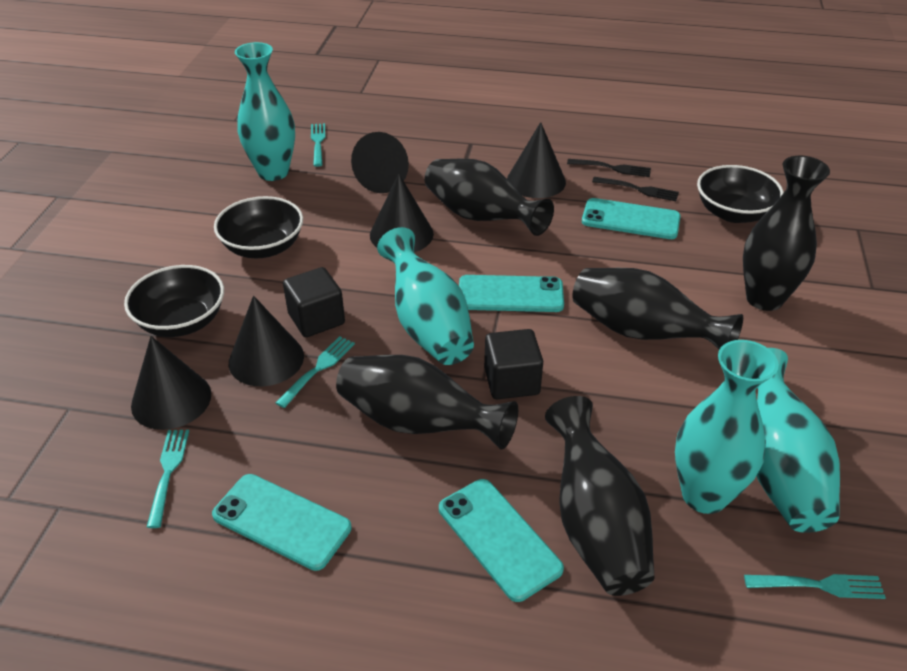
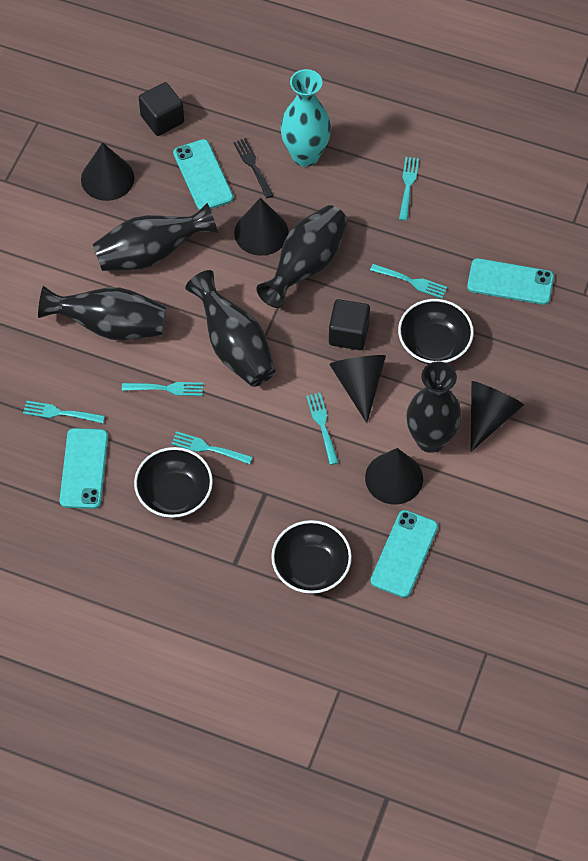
black fork: 2 -> 1
turquoise fork: 4 -> 6
turquoise vase: 4 -> 1

